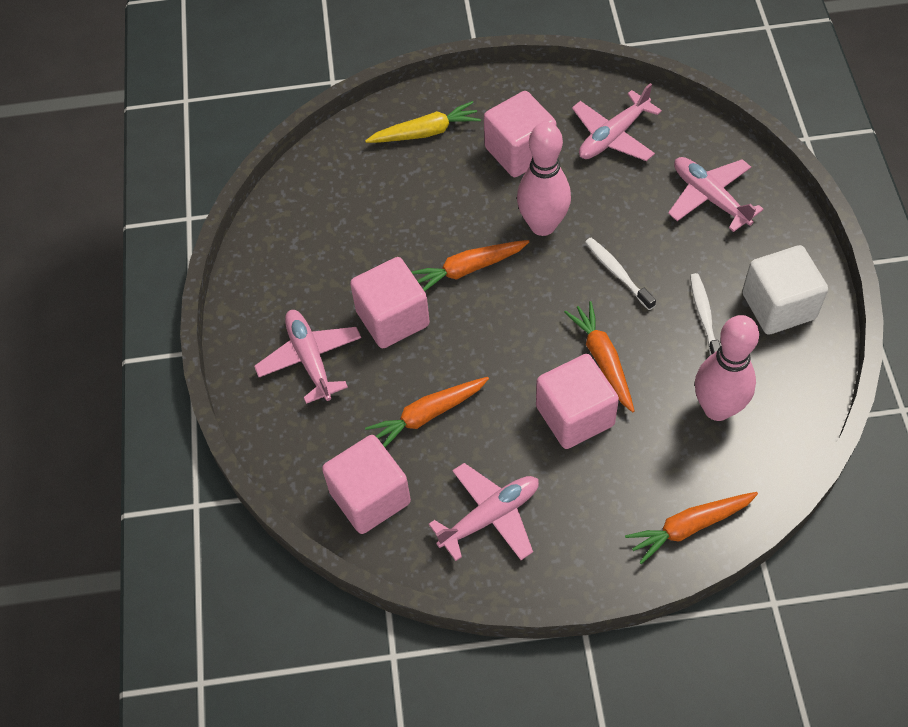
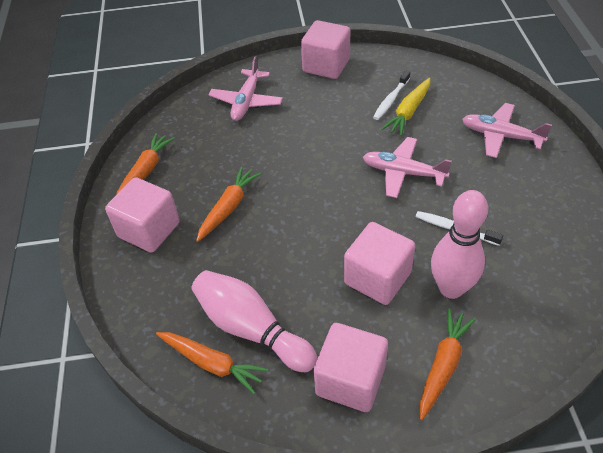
pink plane: 4 -> 3
white cube: 1 -> 0

